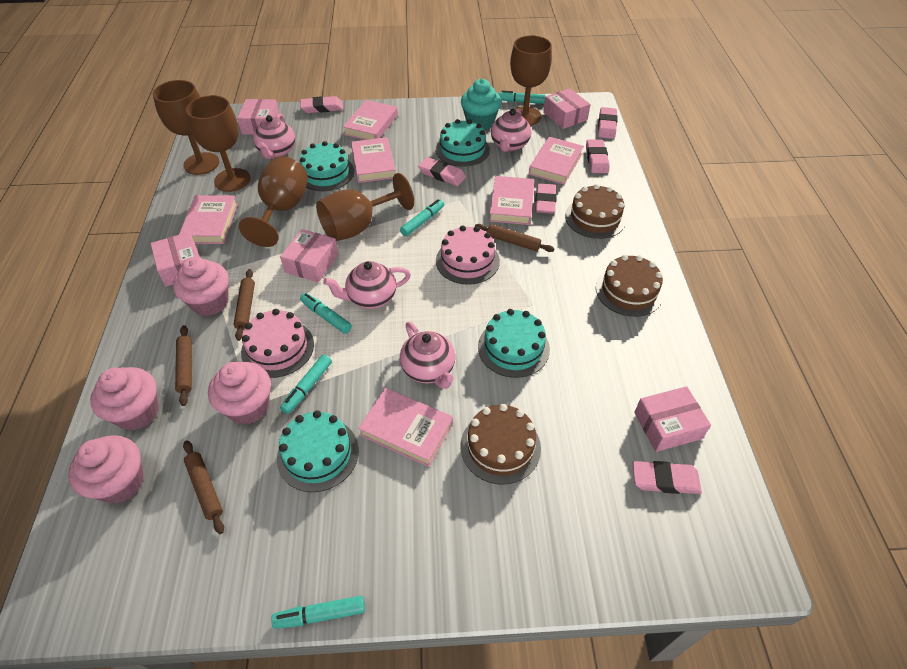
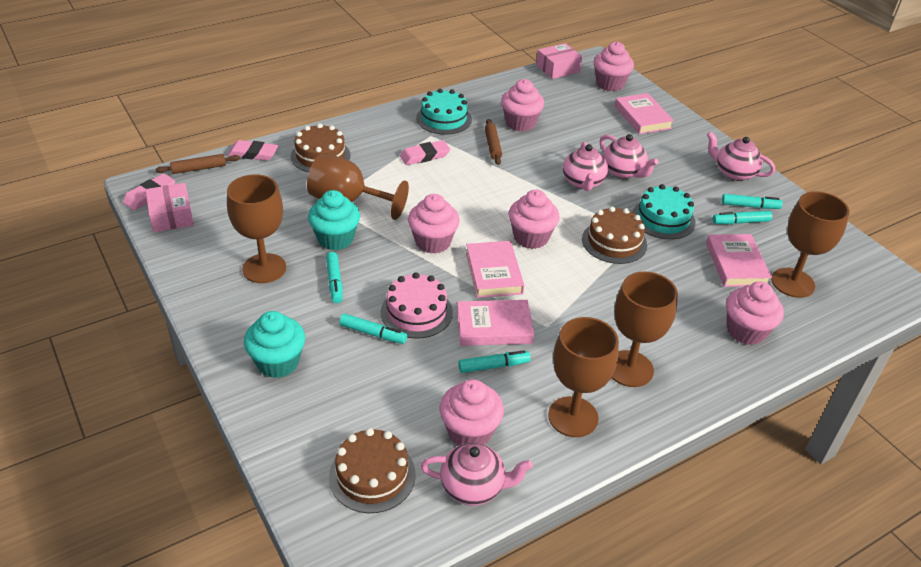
brown rolling pin: 4 -> 2
pink book: 6 -> 4
pink box: 5 -> 2
pink cake: 2 -> 1
pink cupcake: 4 -> 6
pink eraser: 6 -> 3
turquoise cake: 4 -> 2
turquoise cupcake: 1 -> 2

